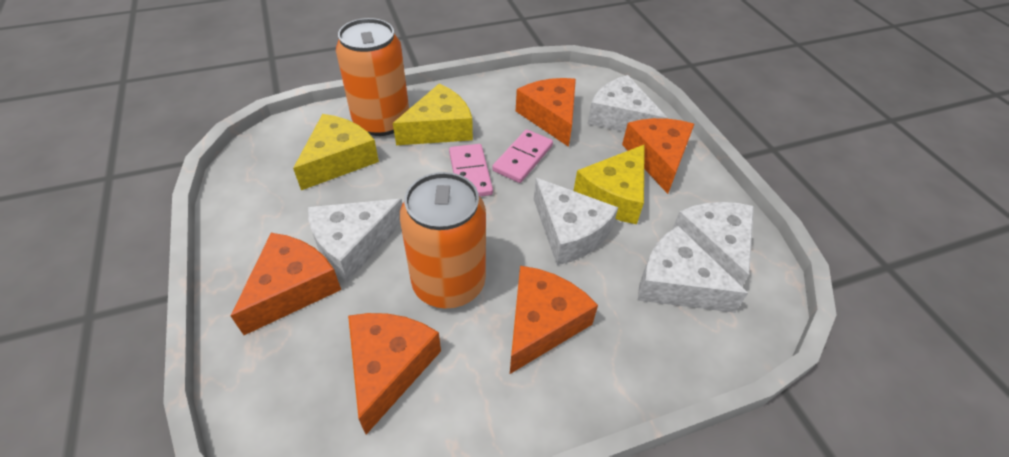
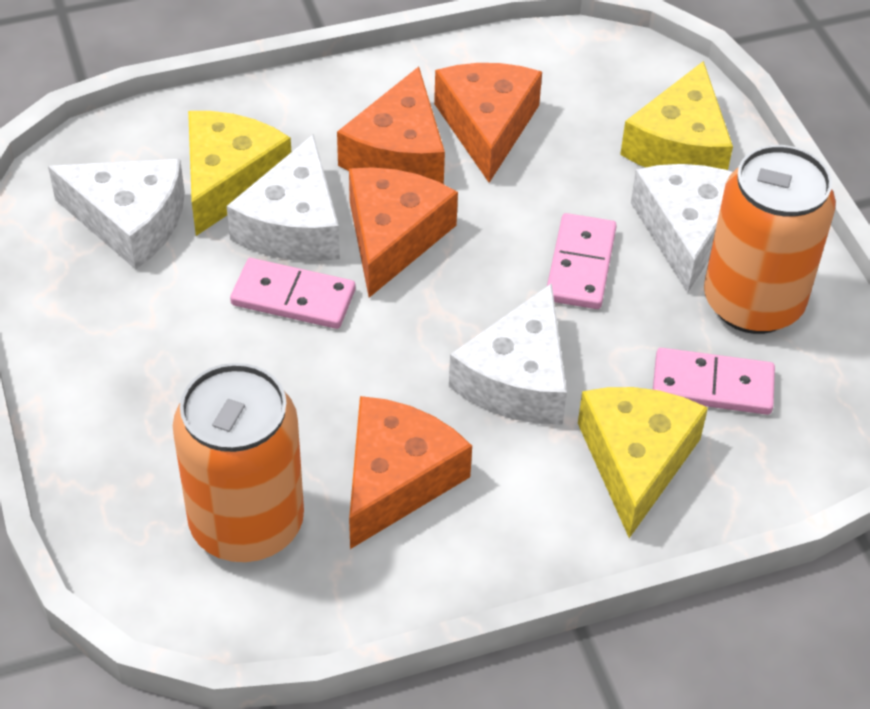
orange cheese: 5 -> 4
pink domino: 2 -> 3
white cheese: 5 -> 4

